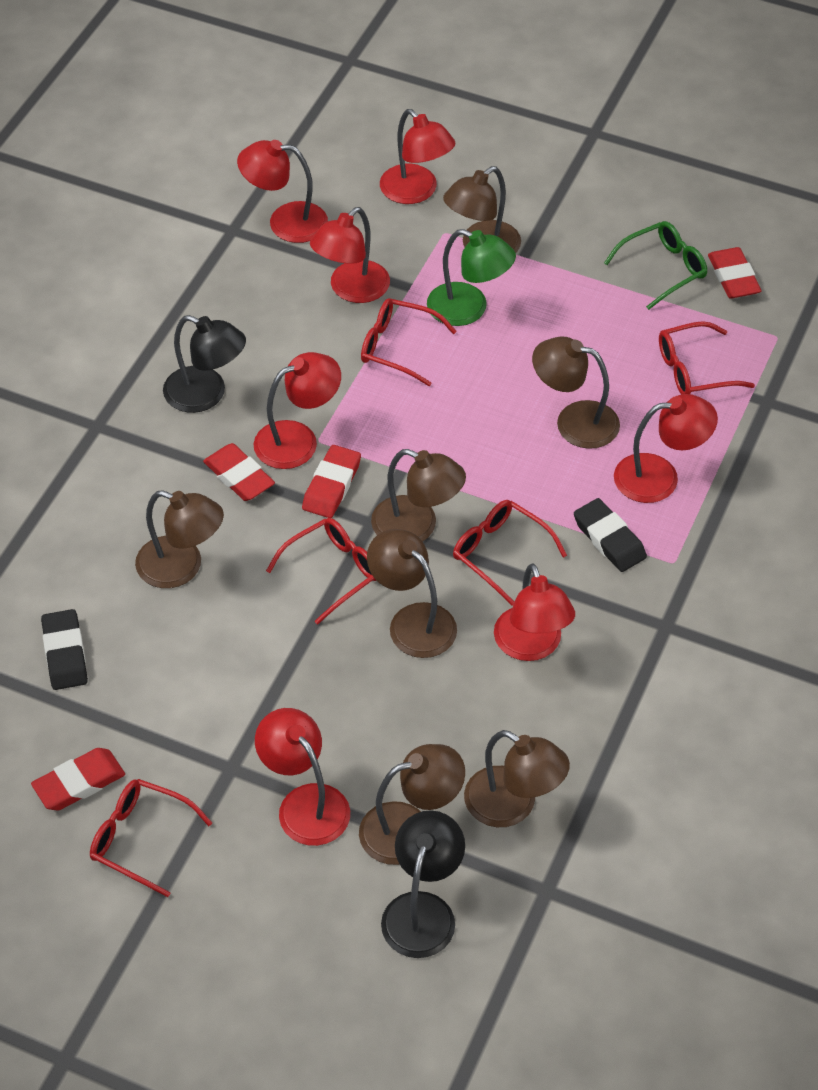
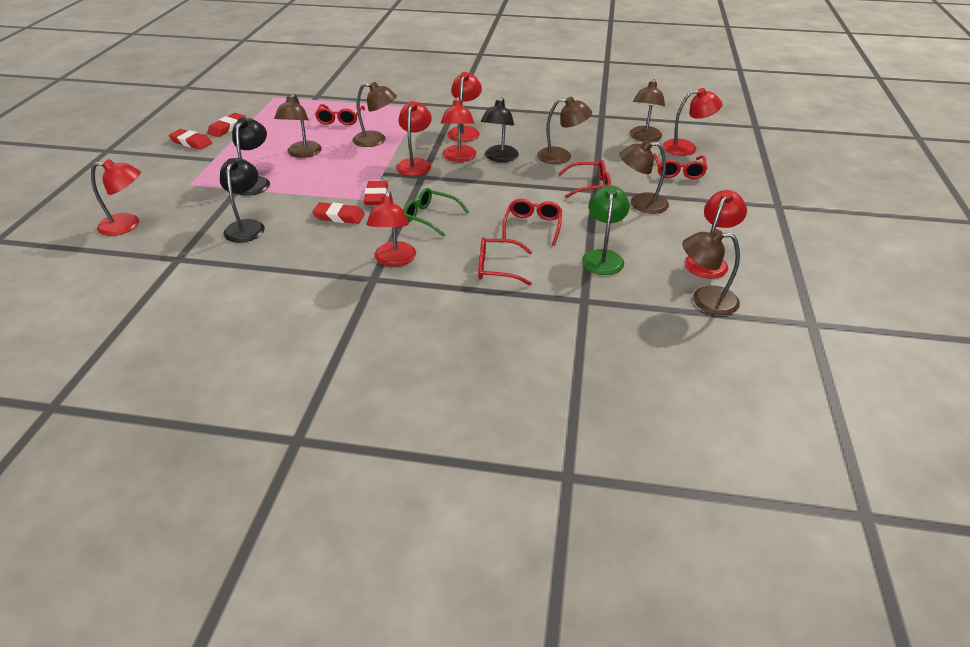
black eraser: 2 -> 0
black lamp: 2 -> 3
brown lamp: 7 -> 6

